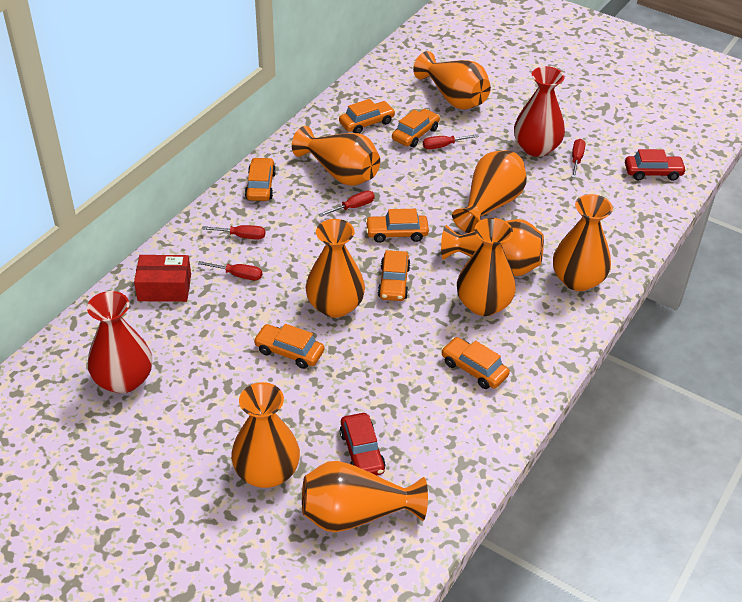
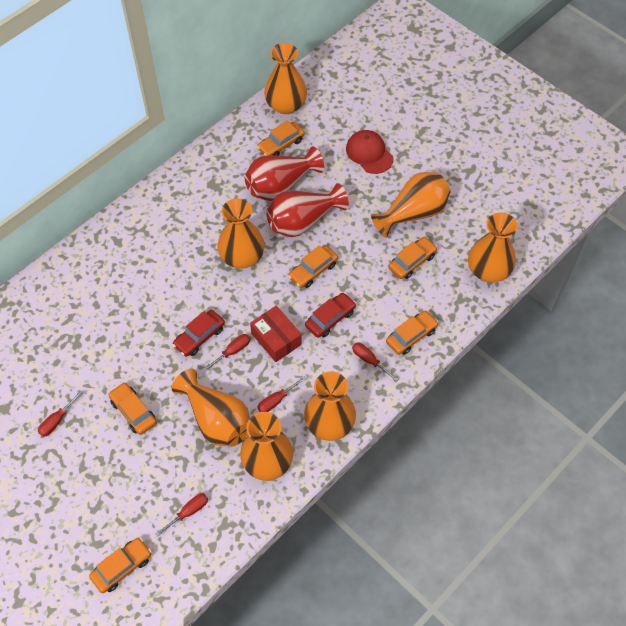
orange car: 7 -> 6
orange vase: 9 -> 7
red cap: 0 -> 1

